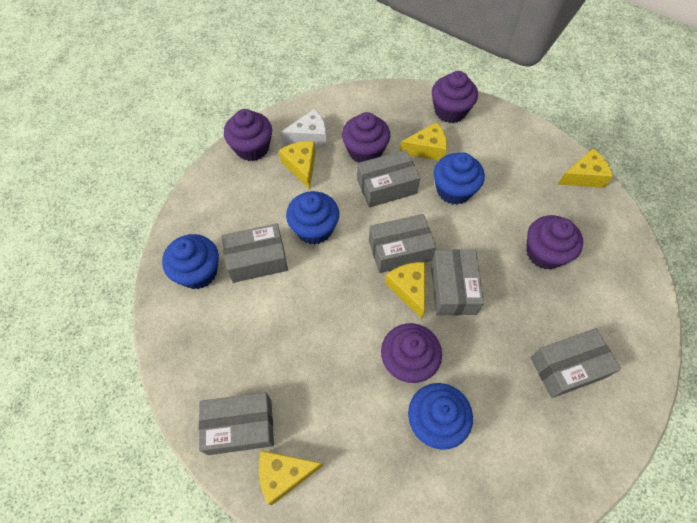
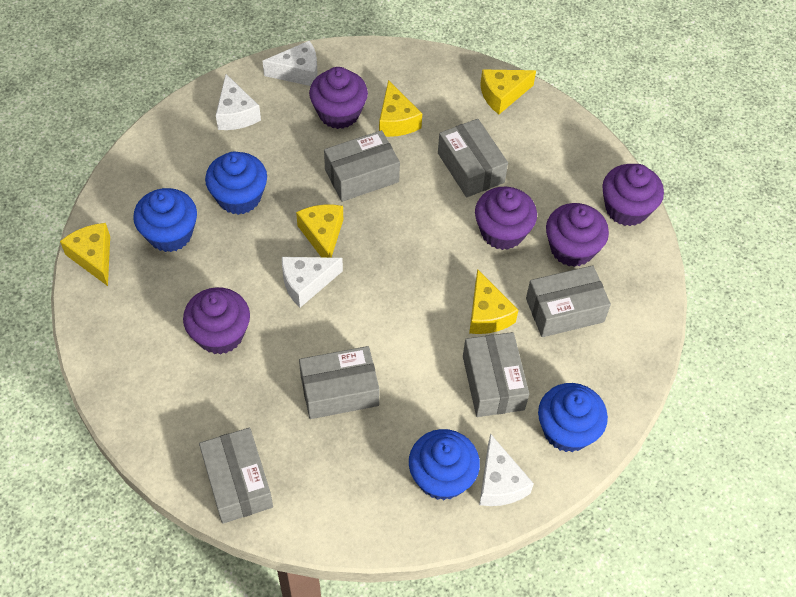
white cheese: 1 -> 4

